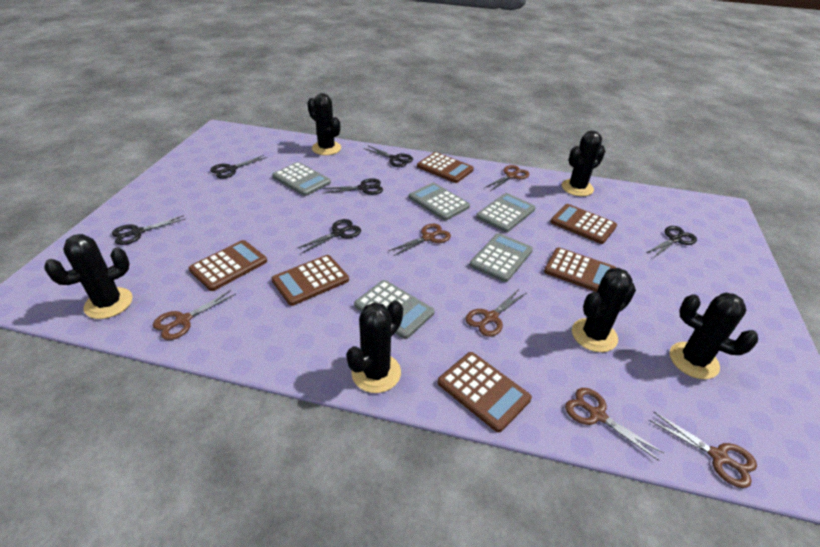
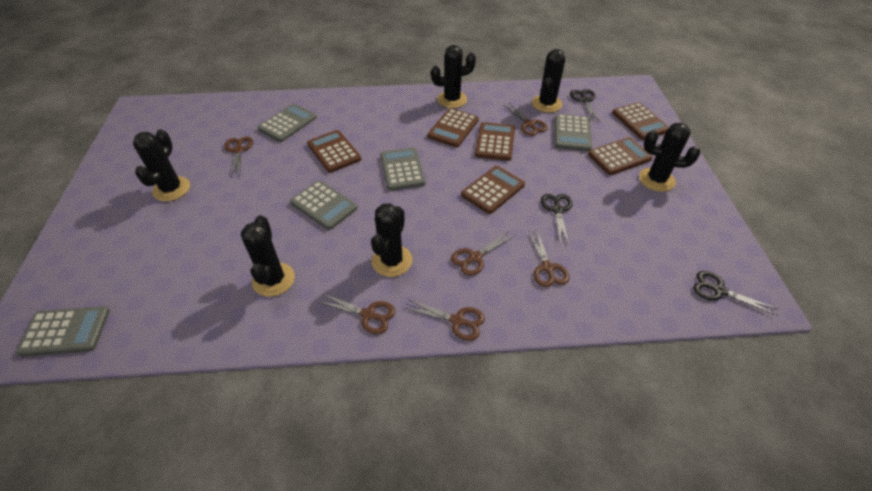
black scissors: 6 -> 3

